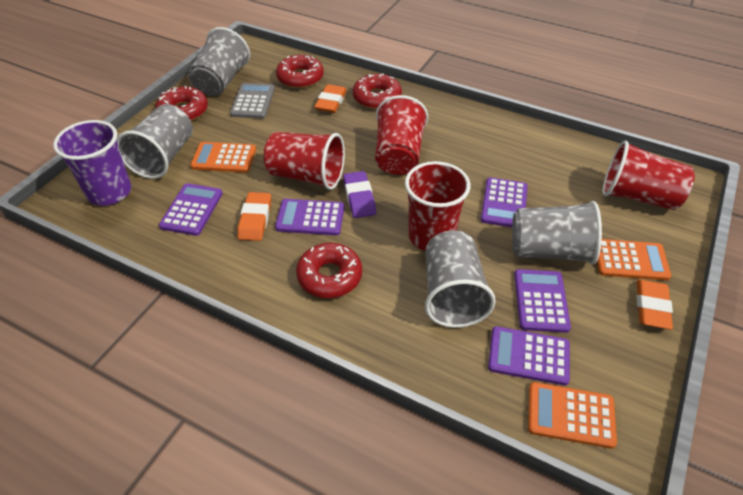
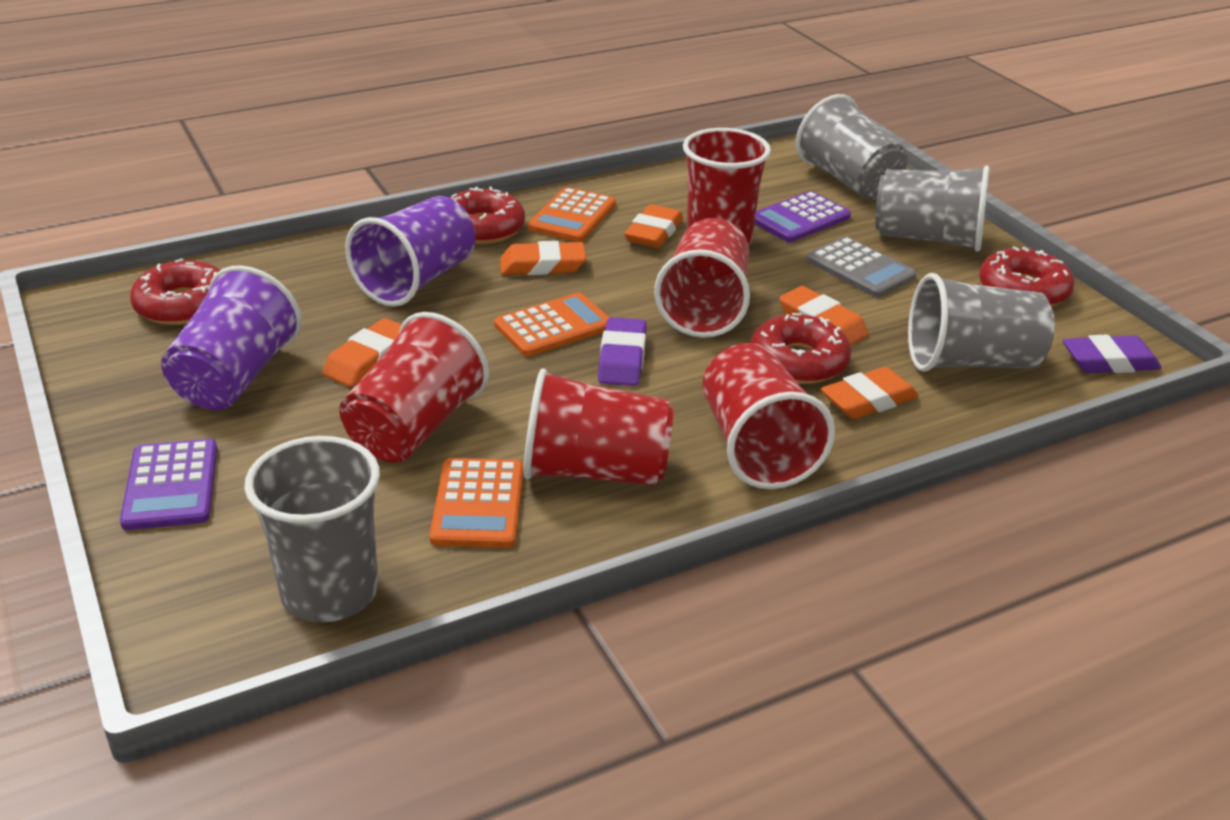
orange eraser: 3 -> 5
purple calculator: 5 -> 2
purple cup: 1 -> 2
purple eraser: 1 -> 2
red cup: 4 -> 5

